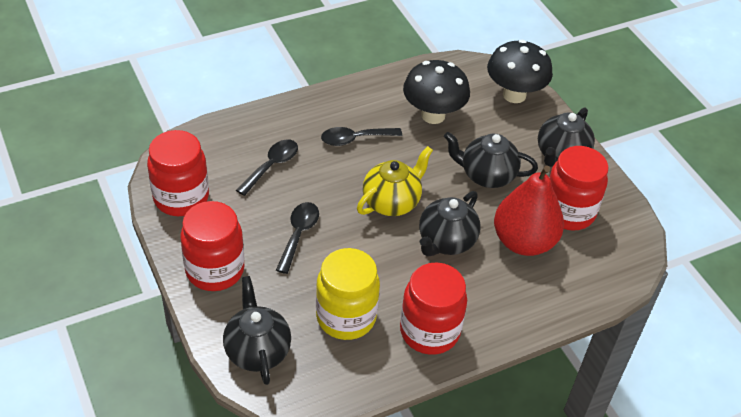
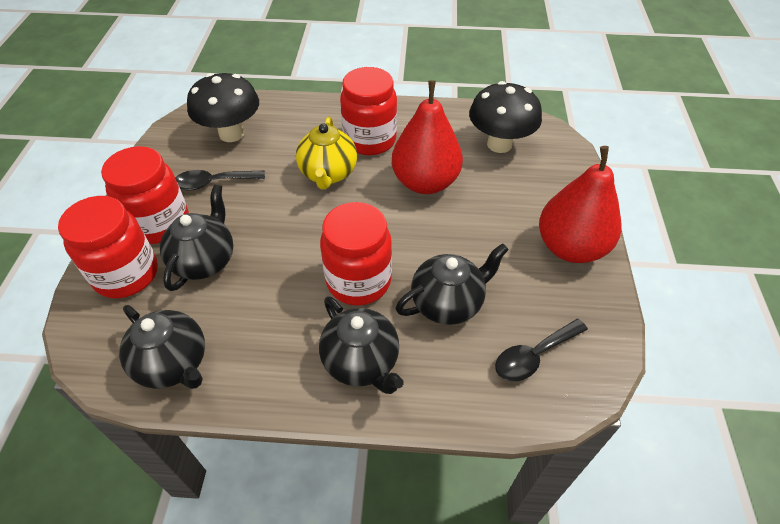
black spoon: 3 -> 2
red pear: 1 -> 2
yellow jar: 1 -> 0

